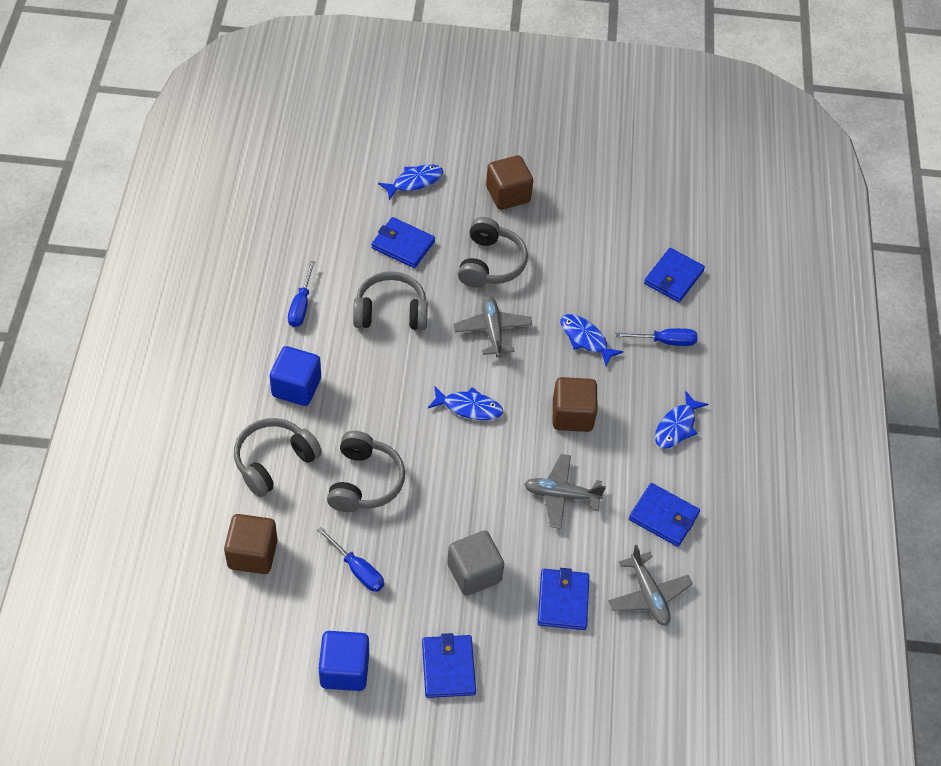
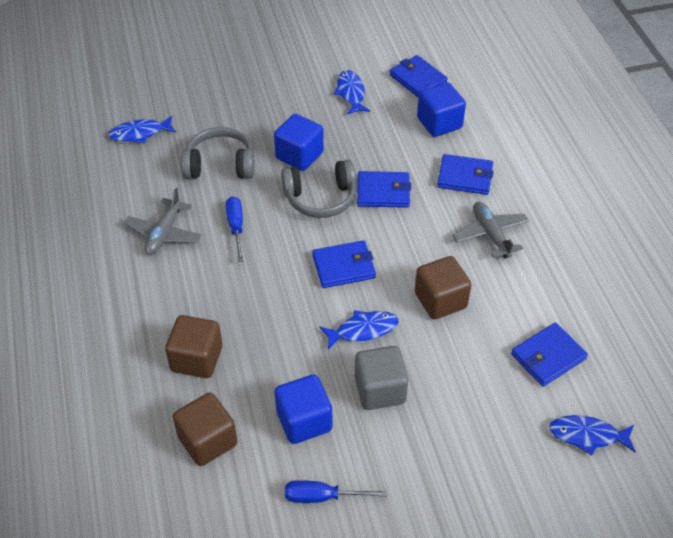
blue cube: 2 -> 3
blue screwdriver: 3 -> 2
grey headphones: 4 -> 2
grey plane: 3 -> 2

